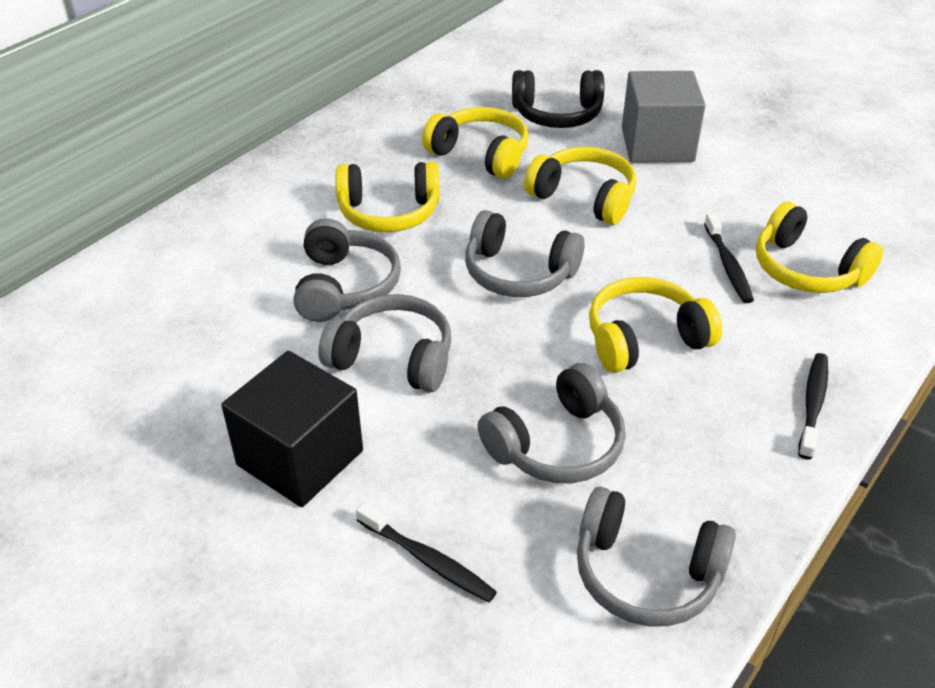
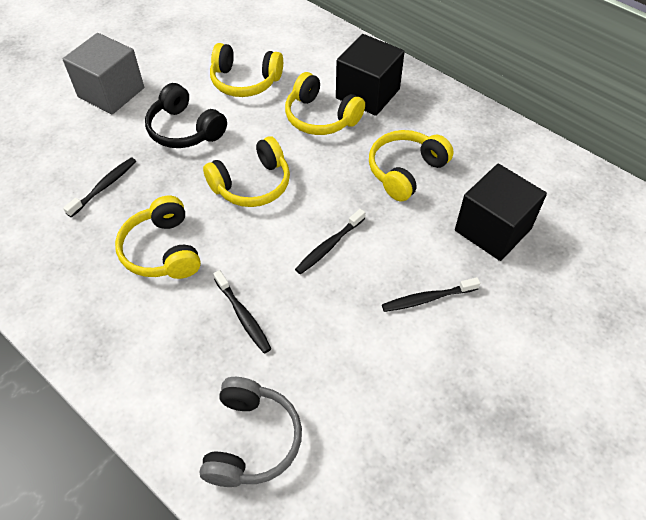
black cube: 1 -> 2
black toothbrush: 3 -> 4
grey headphones: 5 -> 1

